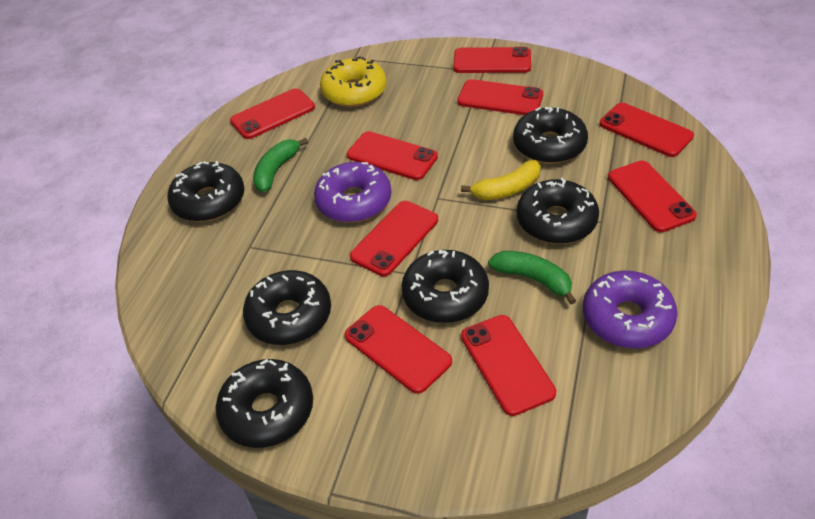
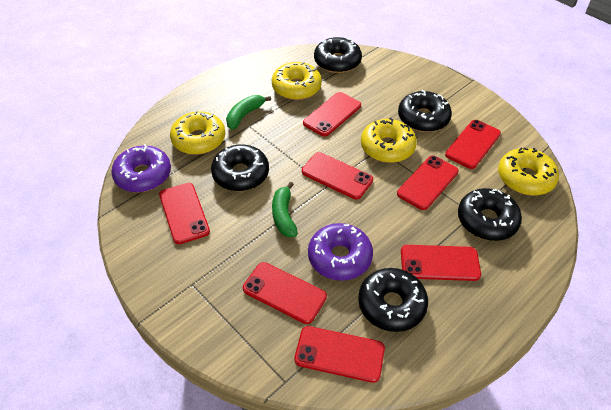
black donut: 6 -> 5
red phone: 9 -> 8
yellow banana: 1 -> 0
yellow donut: 1 -> 4

